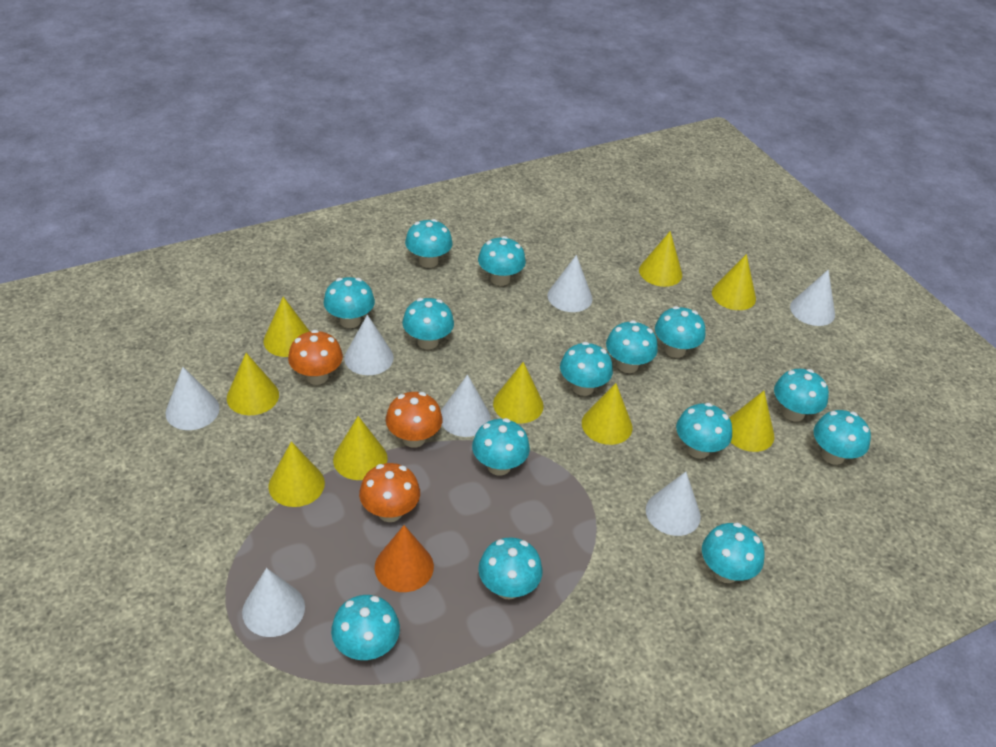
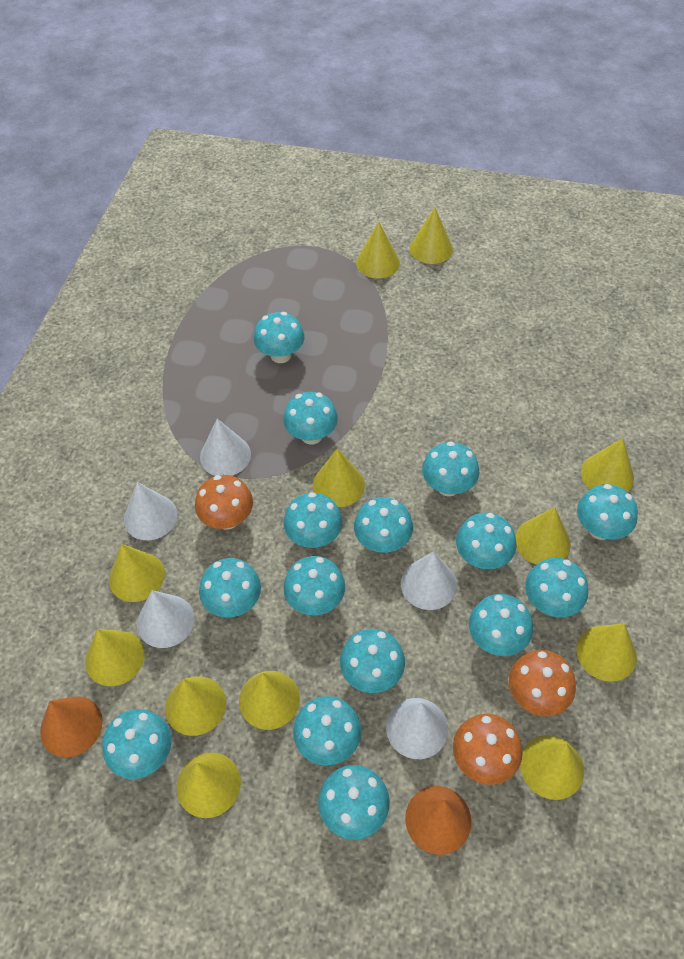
orange cone: 1 -> 2
turquoise mushroom: 14 -> 15
white cone: 7 -> 5
yellow cone: 9 -> 12

